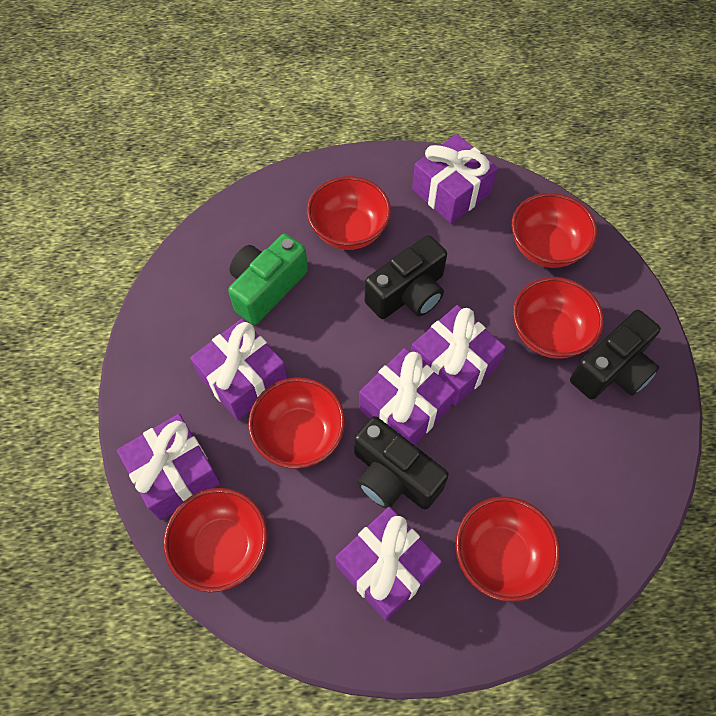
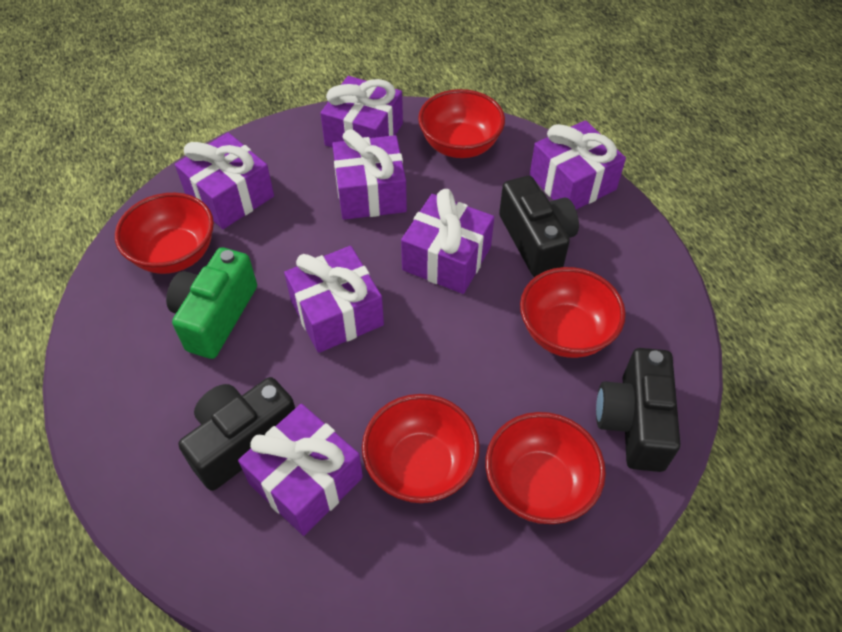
purple gift: 6 -> 7
red bowl: 6 -> 5

